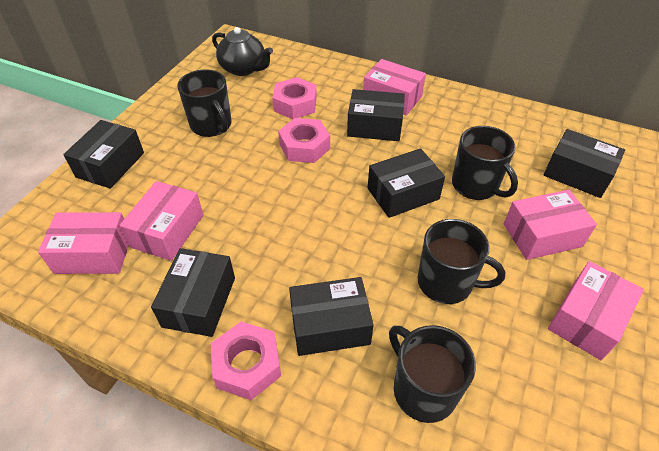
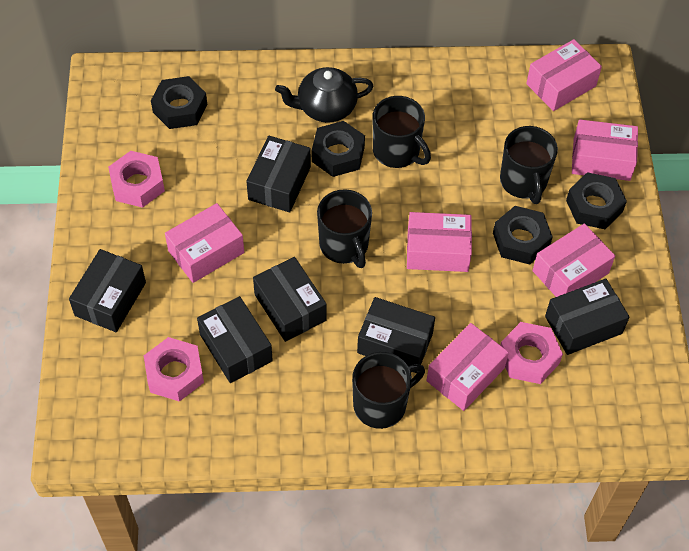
black nut: 0 -> 4
pink box: 5 -> 6

